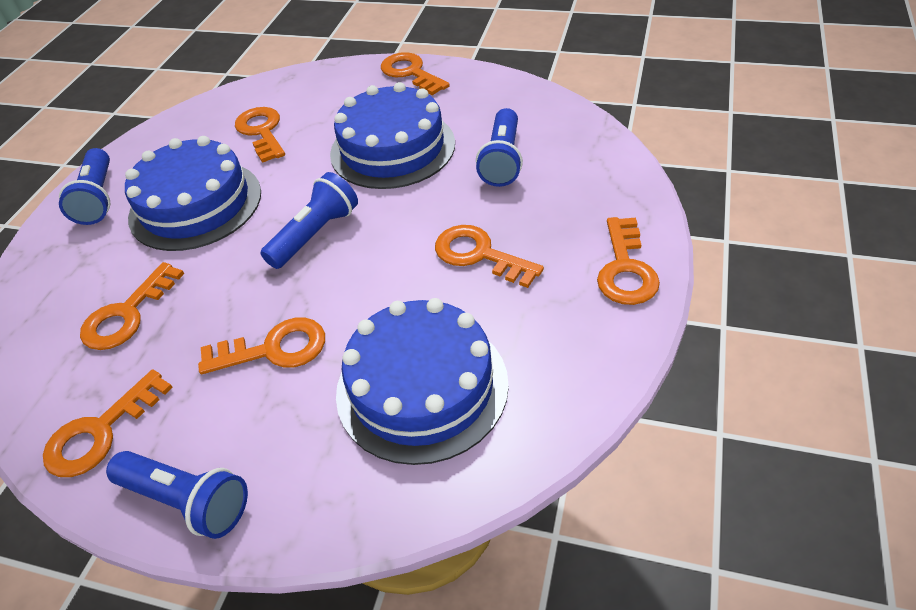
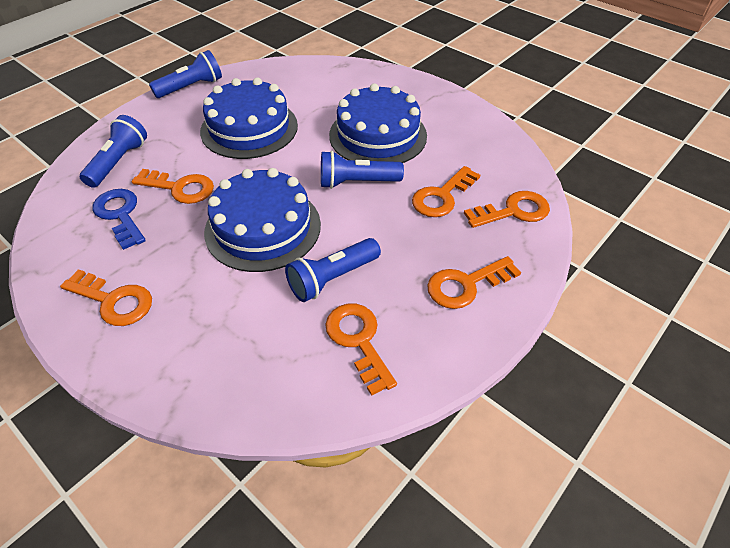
blue key: 0 -> 1
orange key: 7 -> 6

